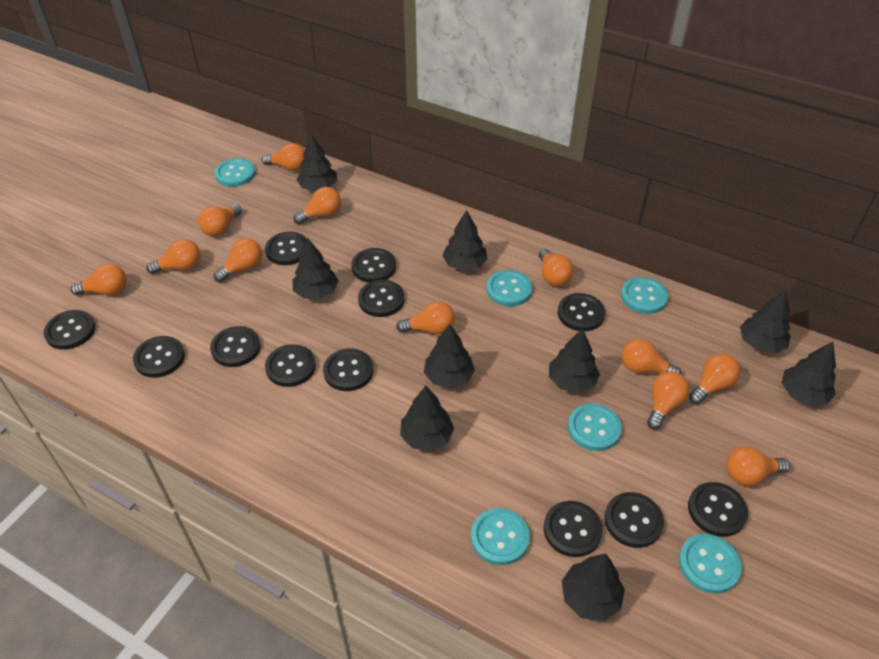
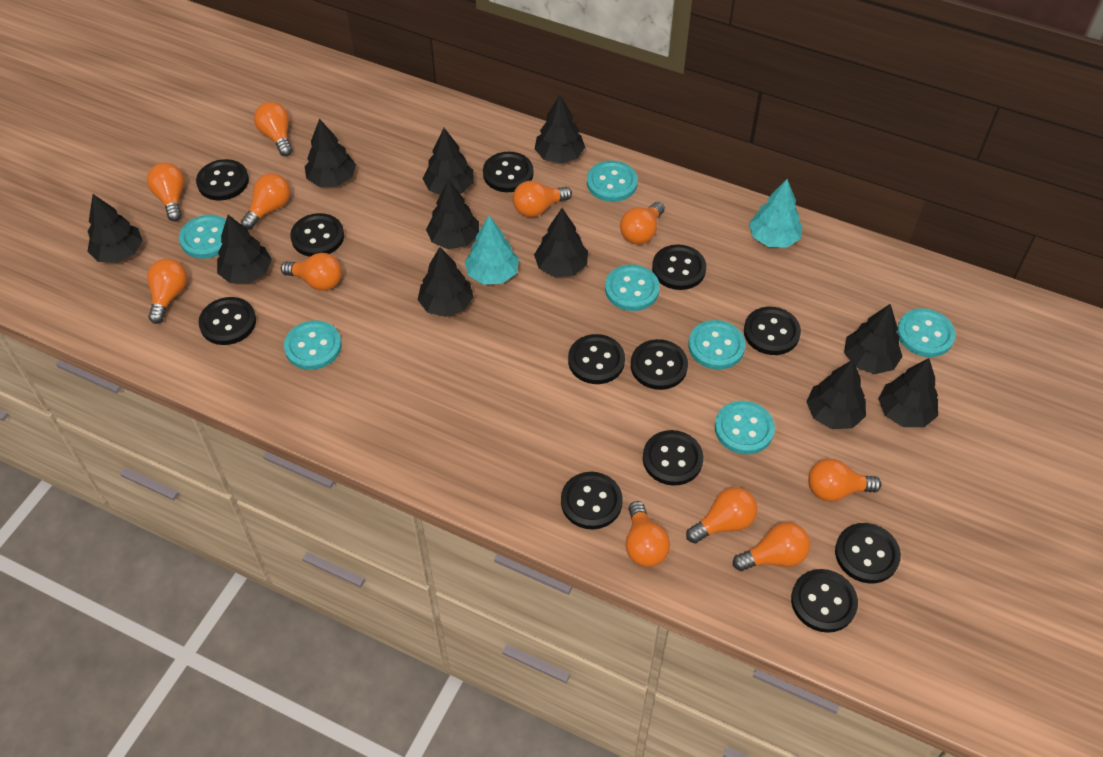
black tree: 9 -> 11
orange light bulb: 12 -> 11
turquoise button: 6 -> 7
turquoise tree: 0 -> 2

